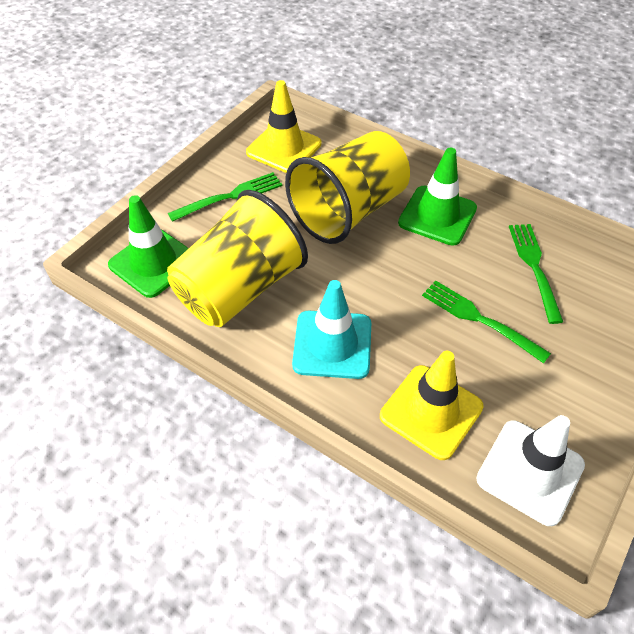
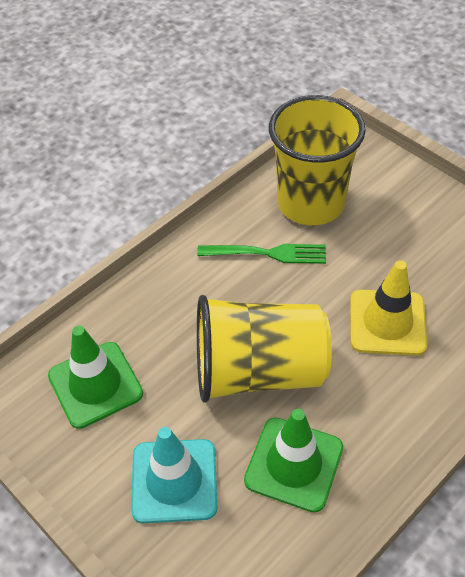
green fork: 3 -> 1
white traffic cone: 1 -> 0
yellow traffic cone: 2 -> 1

